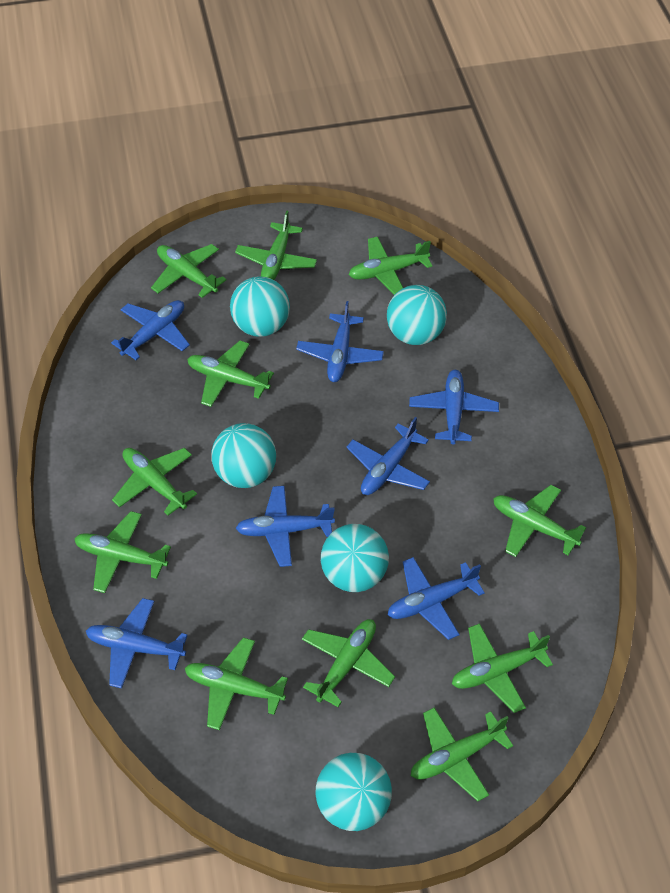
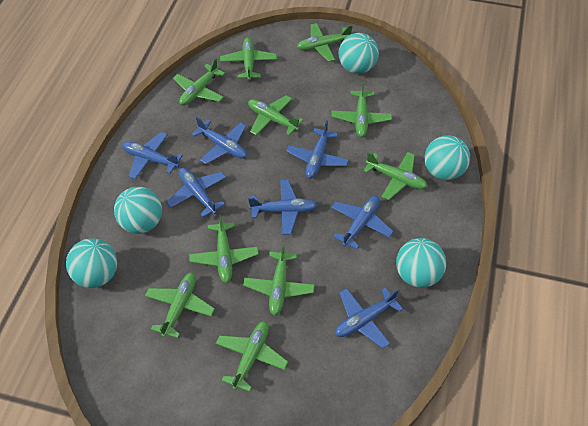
green plane: 11 -> 10

